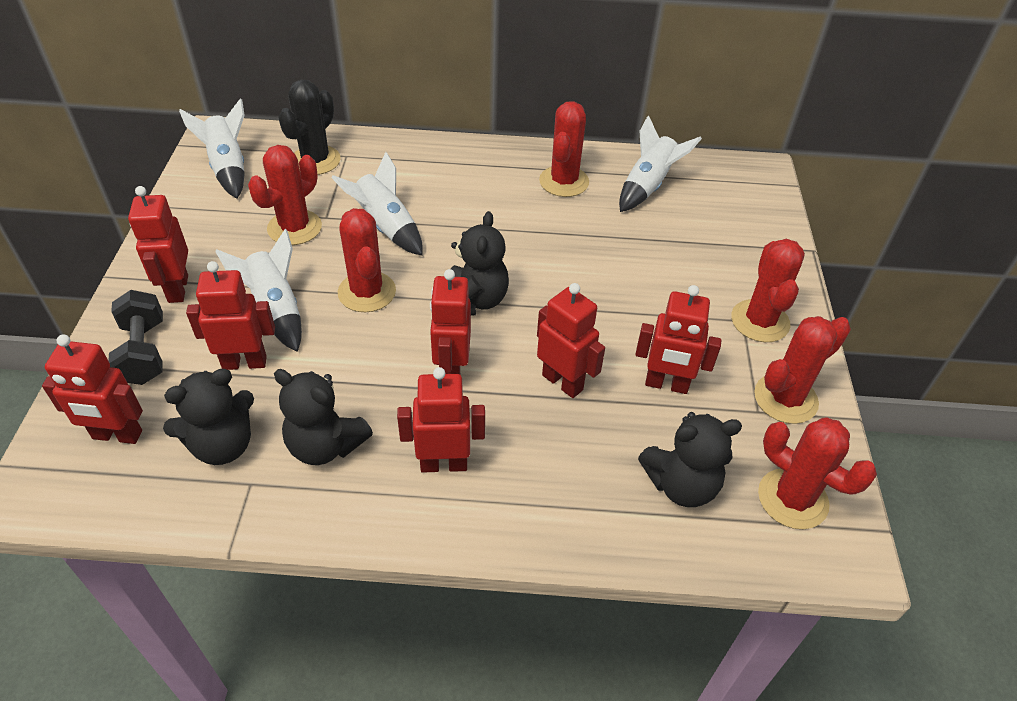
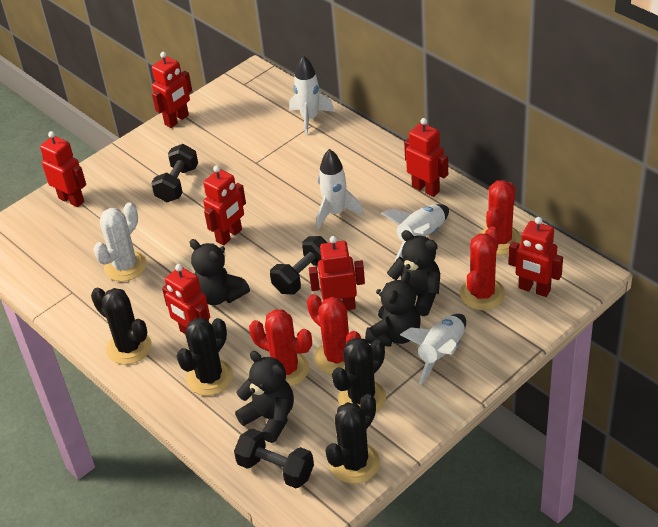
black cactus: 1 -> 4
black dumbbell: 1 -> 3
red cactus: 6 -> 4
white cactus: 0 -> 1

